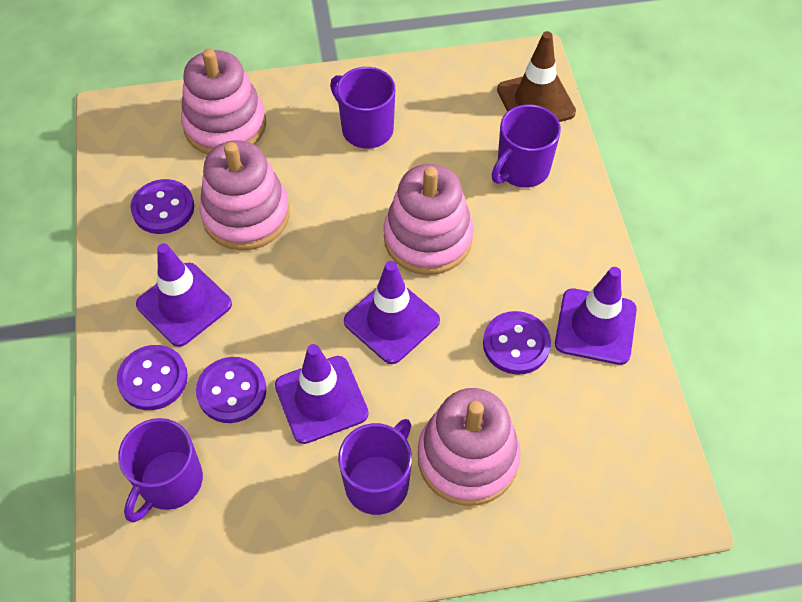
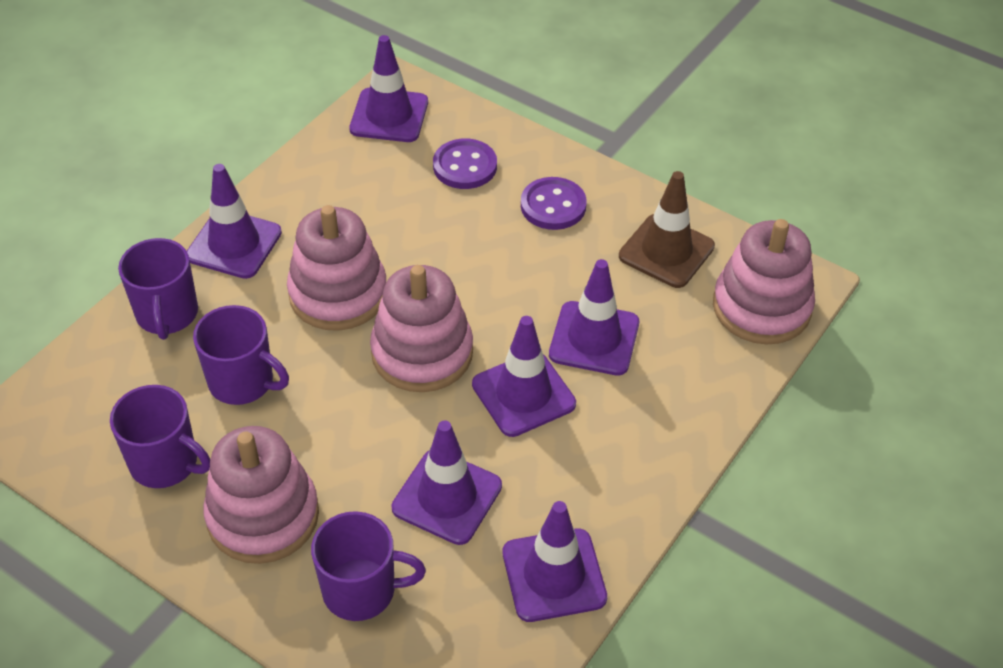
purple button: 4 -> 2
purple traffic cone: 4 -> 6

